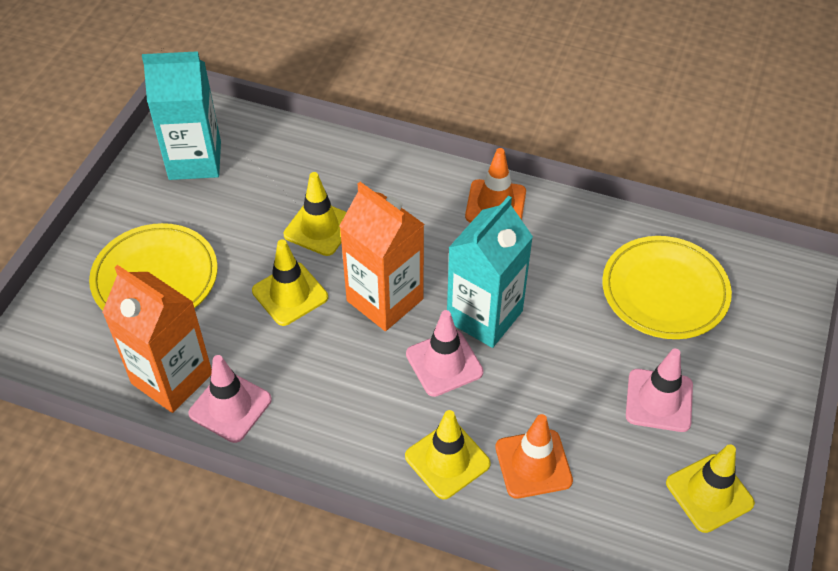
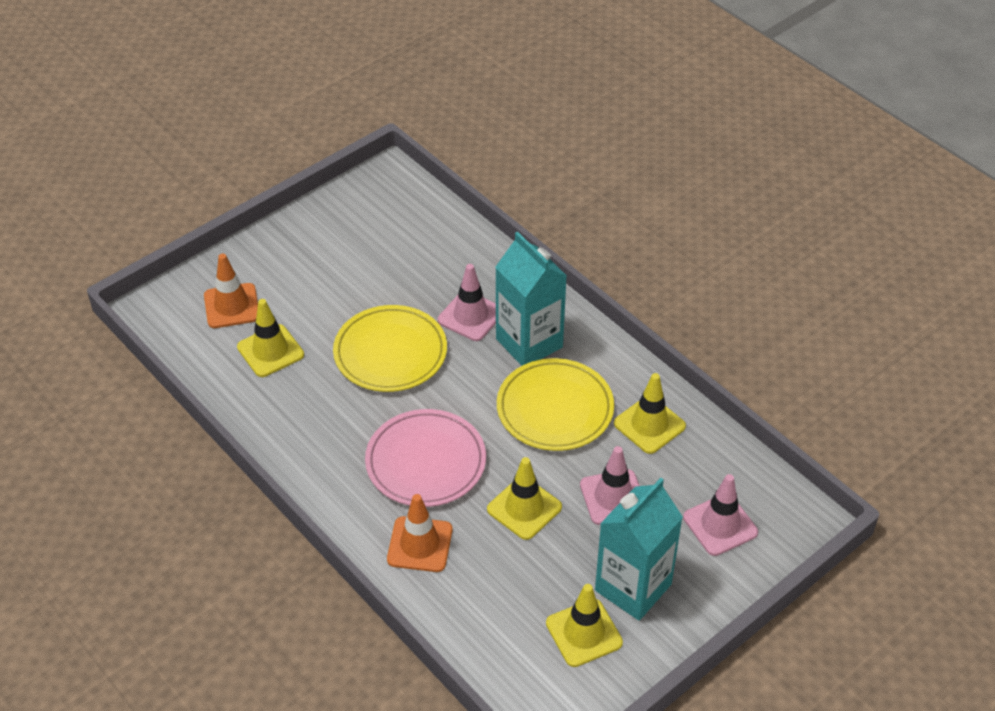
orange carton: 2 -> 0
pink plate: 0 -> 1

